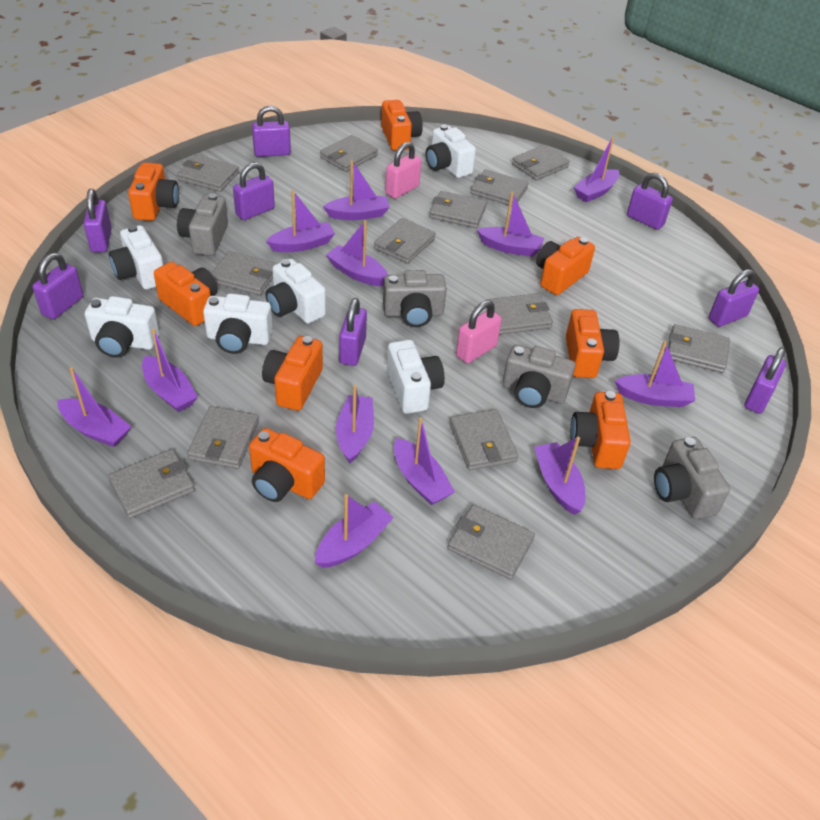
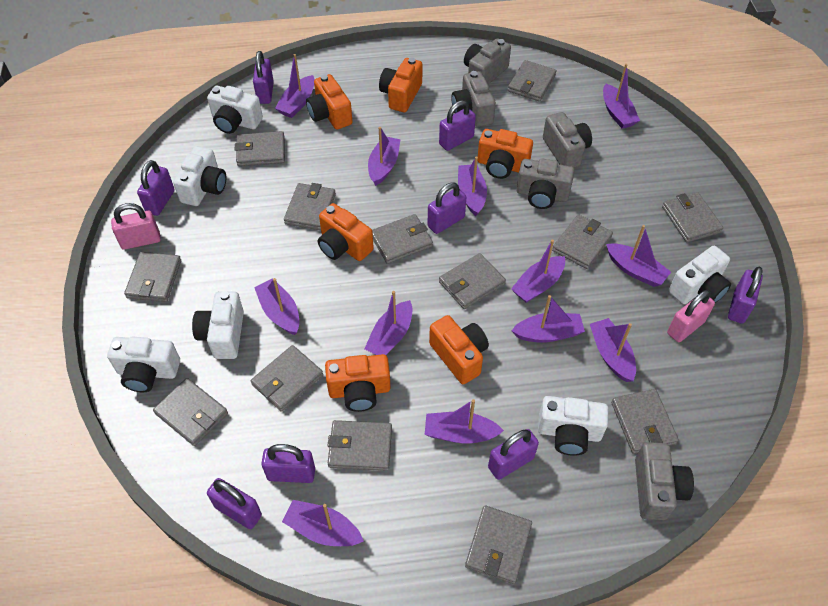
grey camera: 4 -> 5
orange camera: 8 -> 6

